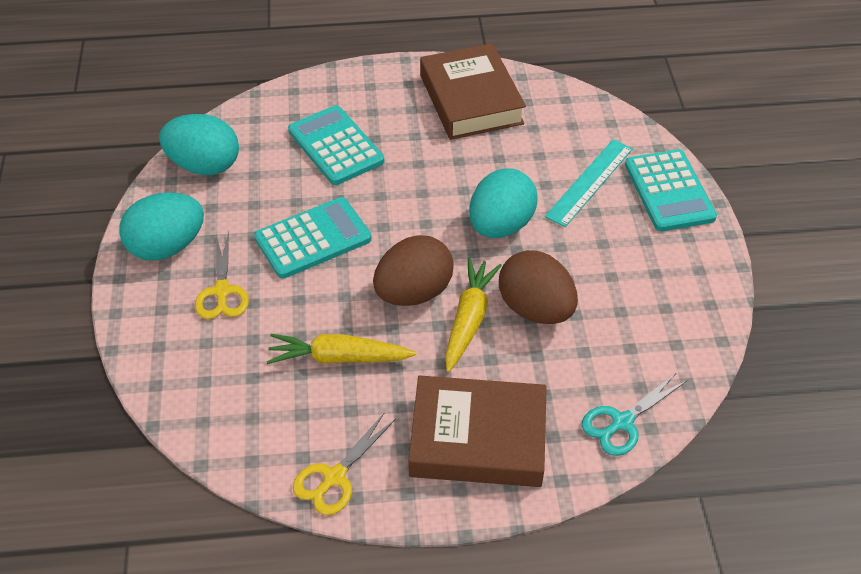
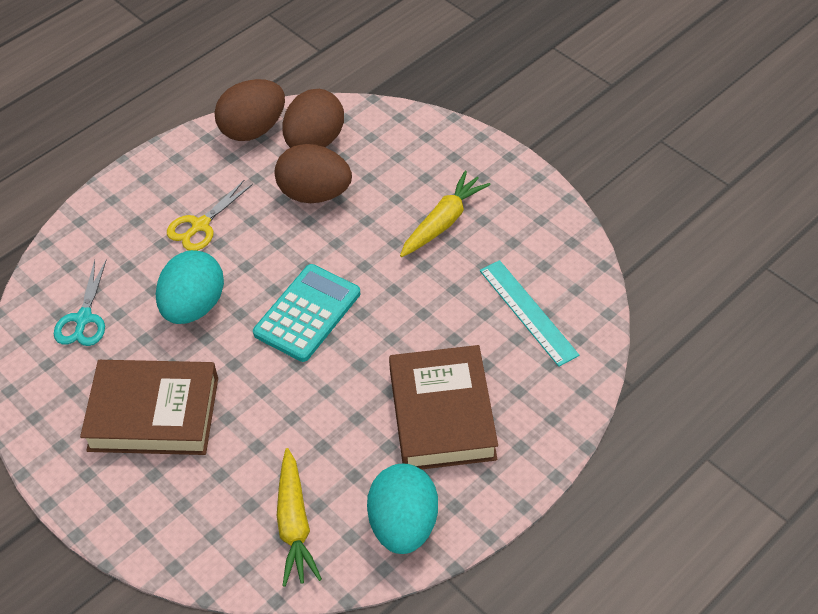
brown egg: 2 -> 3
turquoise calculator: 3 -> 1
turquoise egg: 3 -> 2
yellow scissors: 2 -> 1

